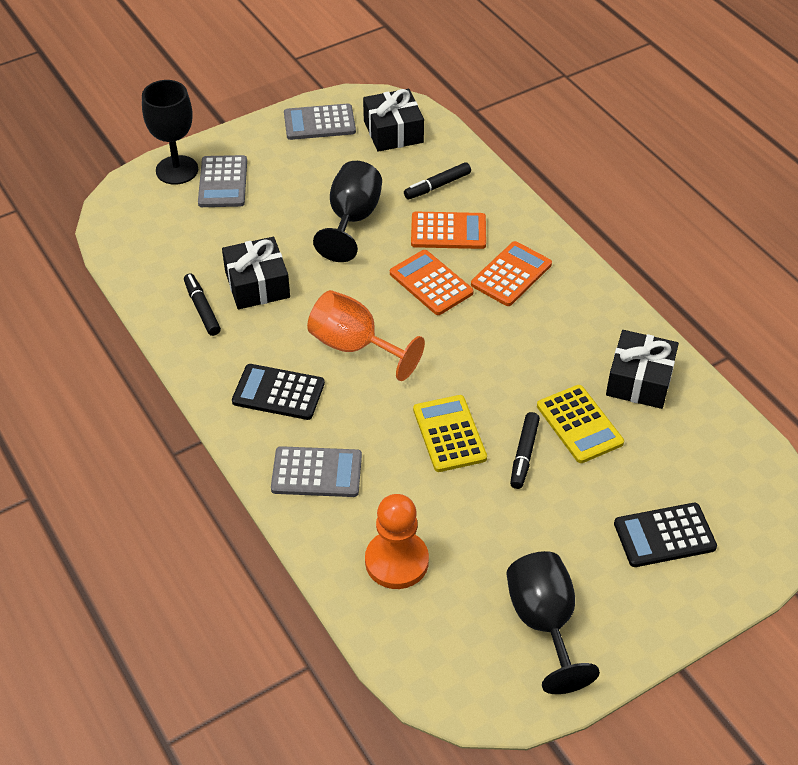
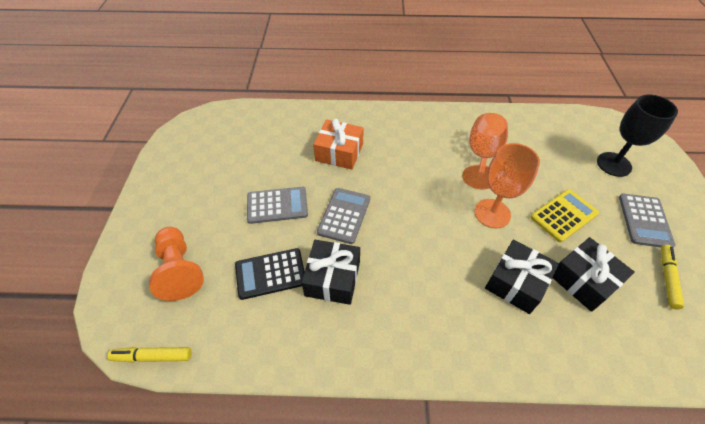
black calculator: 2 -> 1
black goblet: 3 -> 1
black marker: 3 -> 0
orange calculator: 3 -> 0
orange gift: 0 -> 1
orange goblet: 1 -> 2
yellow calculator: 2 -> 1
yellow marker: 0 -> 2

